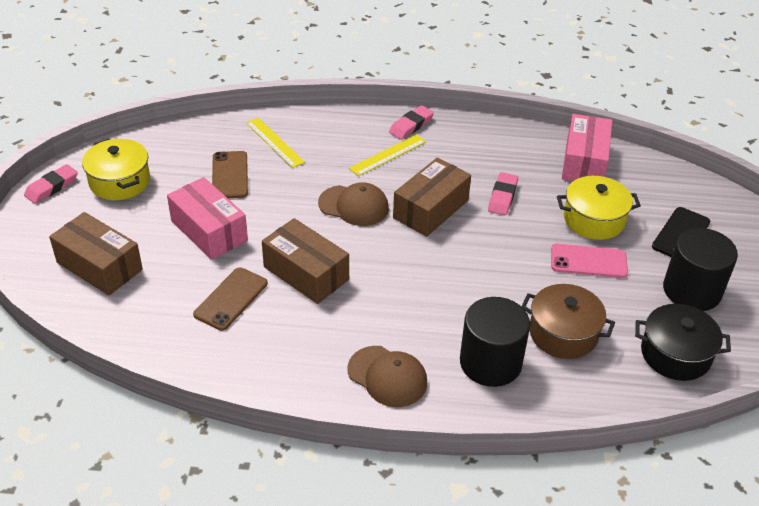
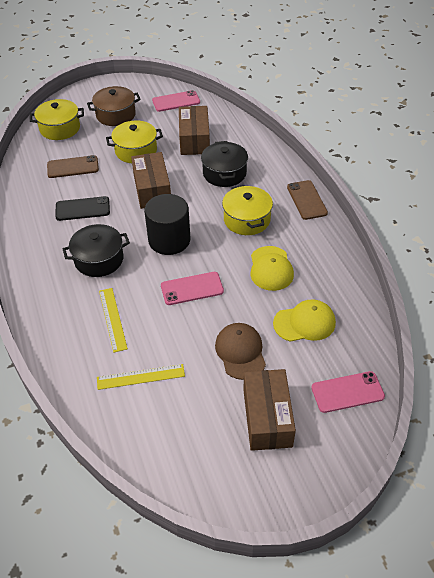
black cylinder: 2 -> 1
black pot: 1 -> 2
brown cap: 2 -> 1
pink box: 2 -> 0
pink eraser: 3 -> 0
pink phone: 1 -> 3
yellow cap: 0 -> 2
yellow pot: 2 -> 3

